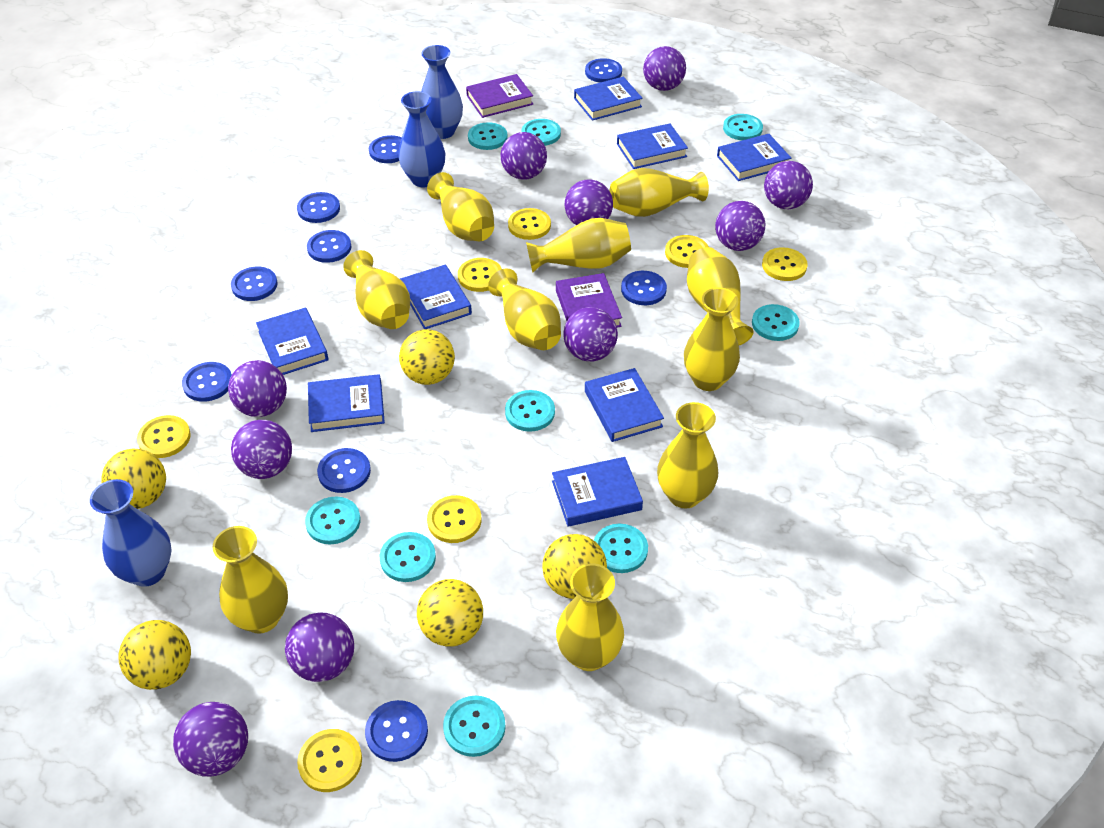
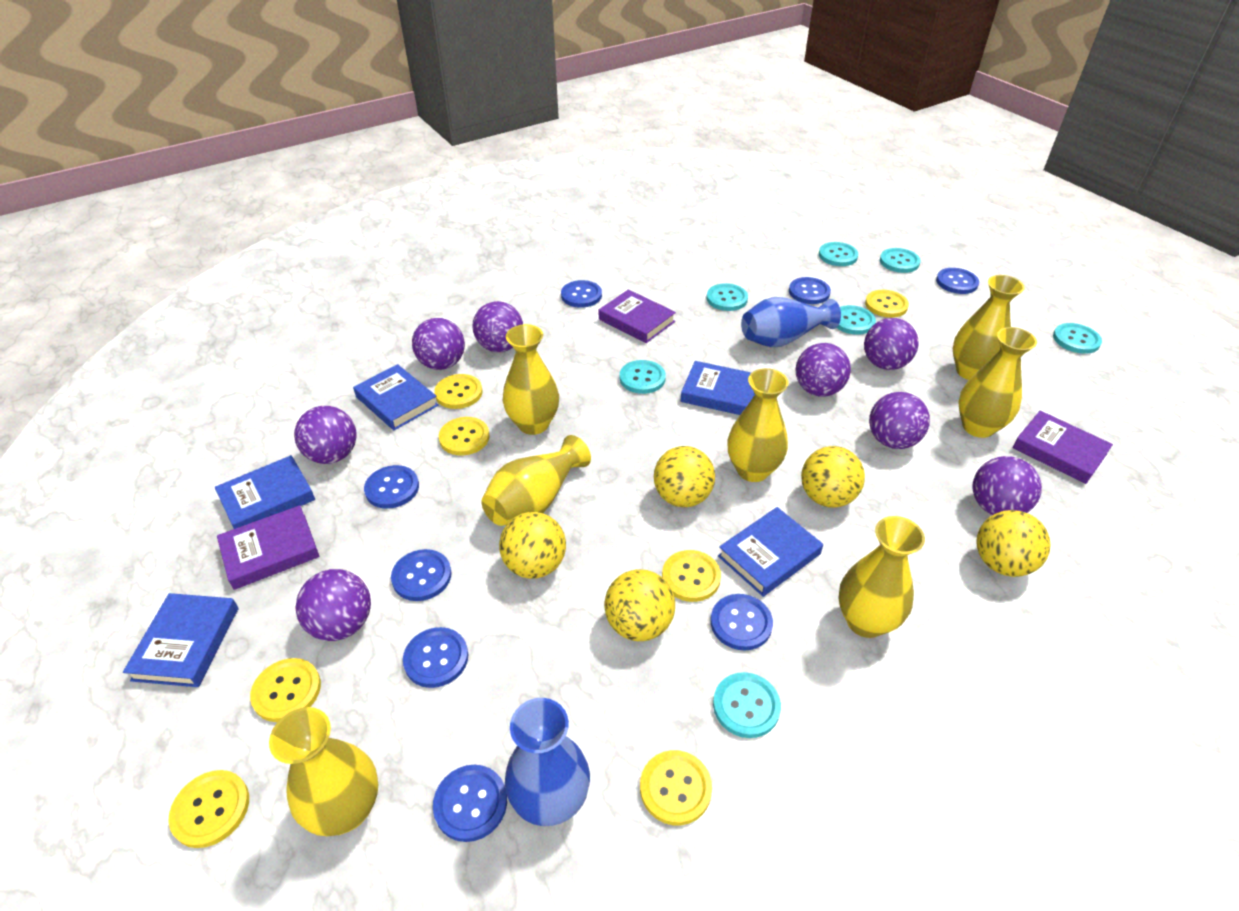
blue book: 8 -> 5
blue button: 9 -> 8
blue vase: 3 -> 2
purple ball: 10 -> 8
purple book: 2 -> 3
turquoise button: 9 -> 7
yellow vase: 10 -> 7

